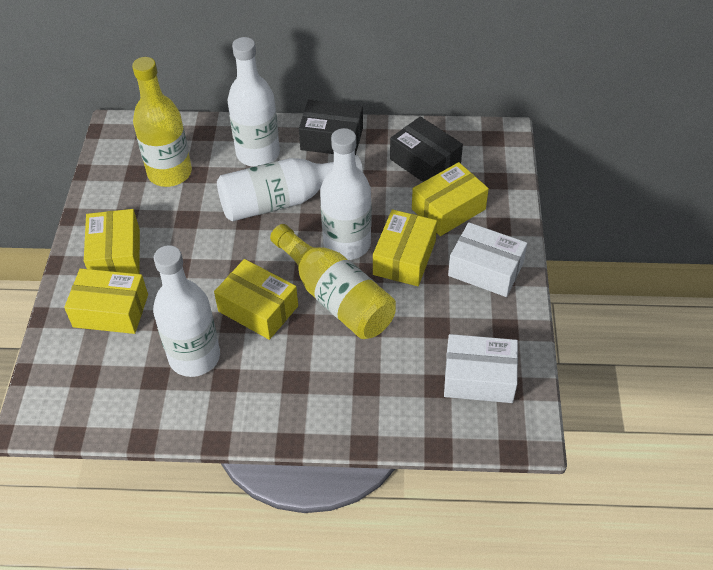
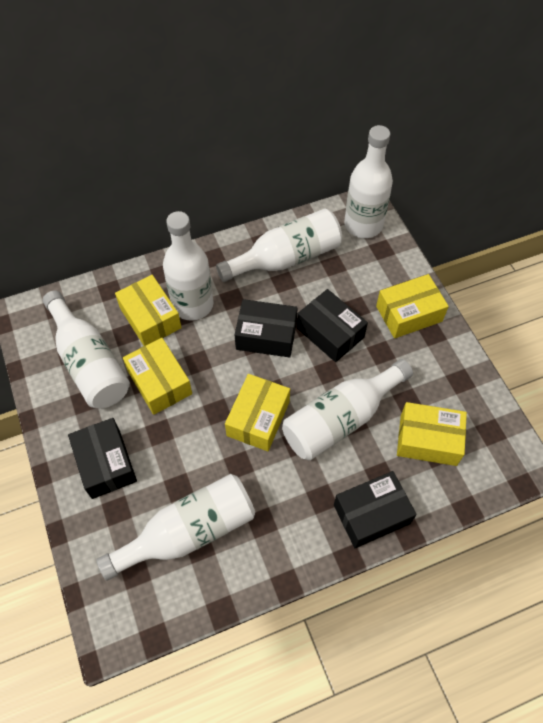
black box: 2 -> 4
white bottle: 4 -> 6
white box: 2 -> 0
yellow bottle: 2 -> 0

